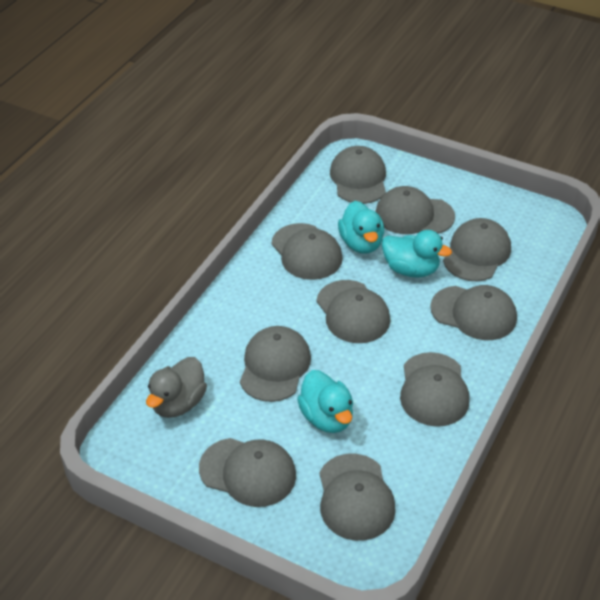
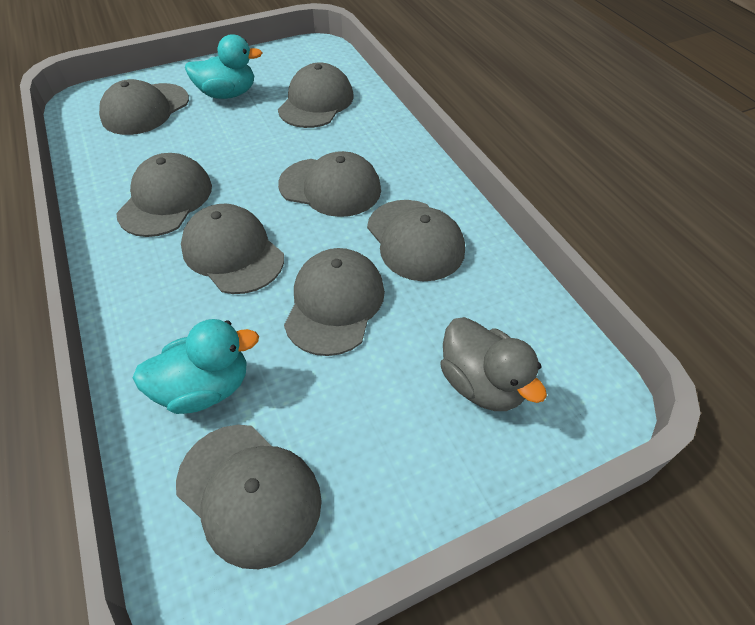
grey cap: 10 -> 8
turquoise duck: 3 -> 2

